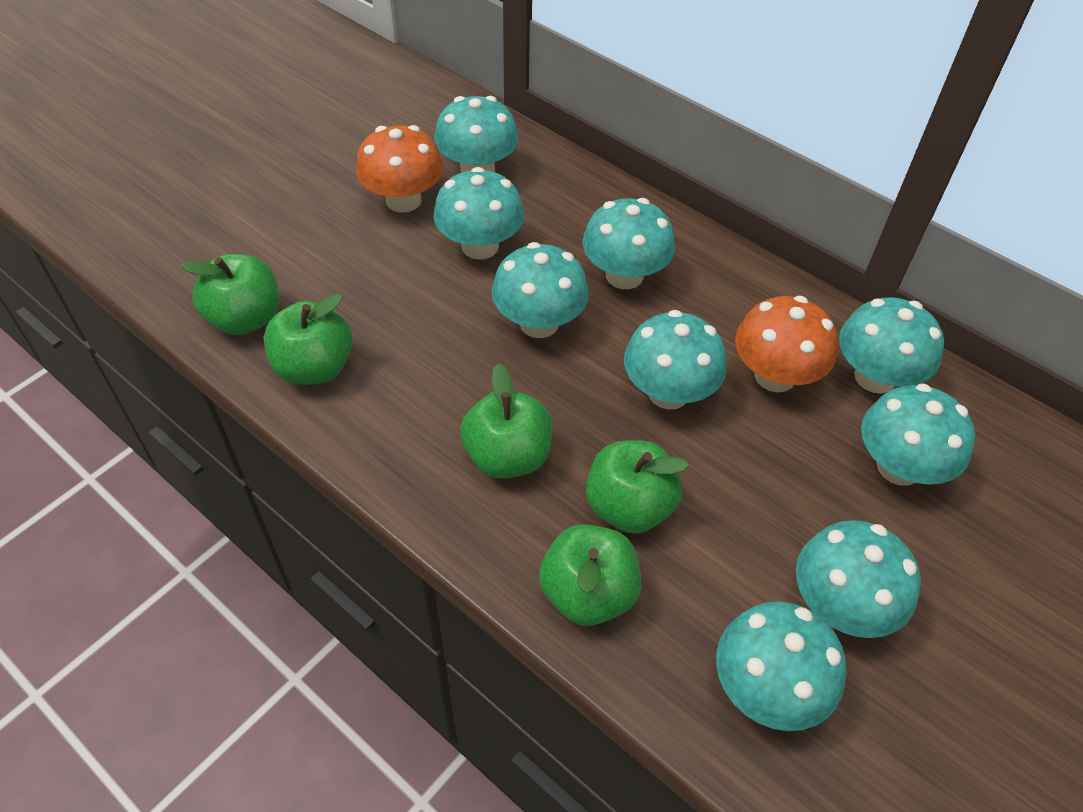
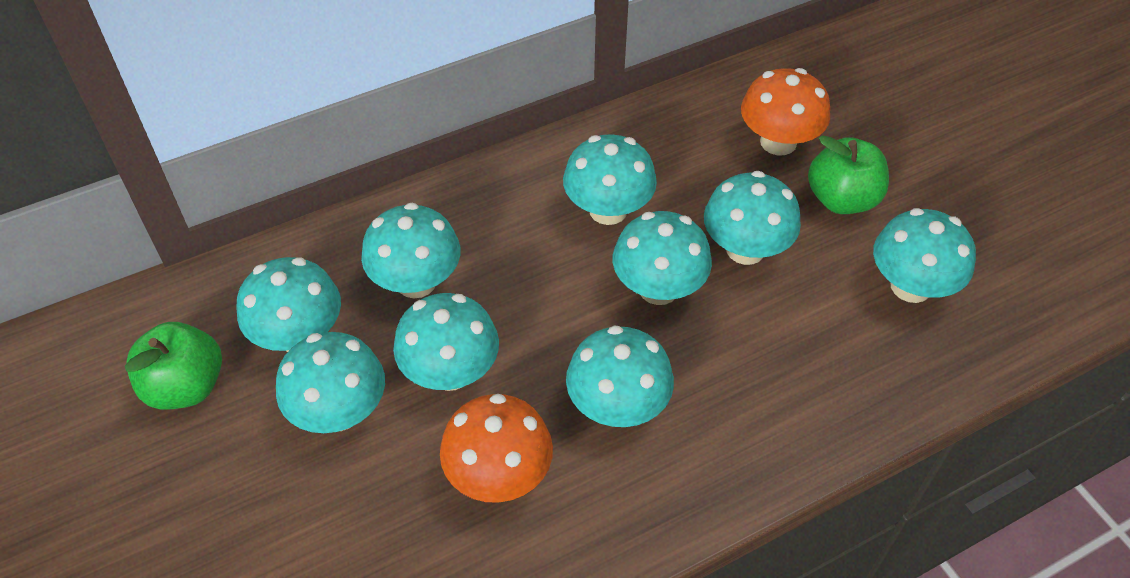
green apple: 5 -> 2

